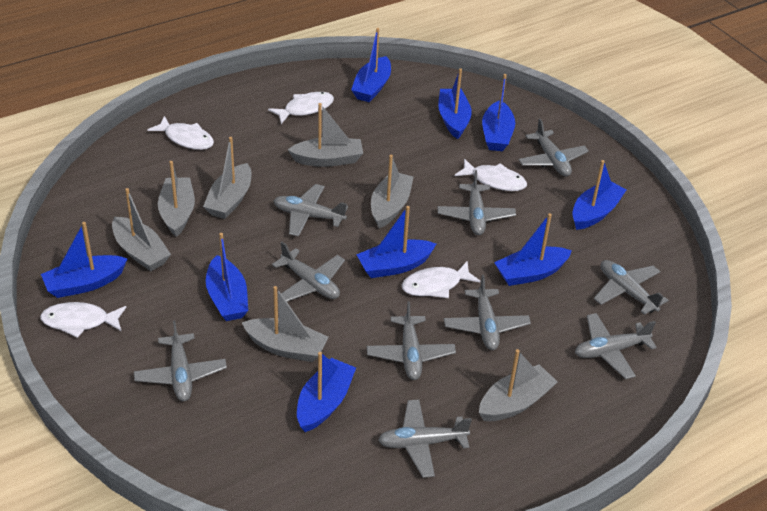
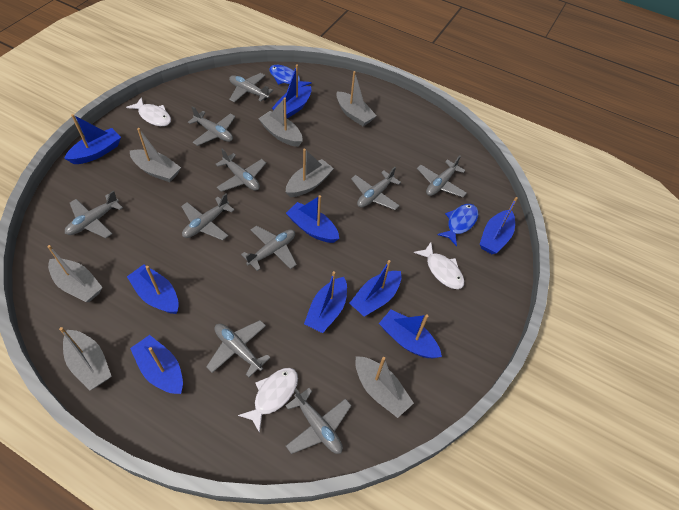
blue fish: 0 -> 2
white fish: 5 -> 3

